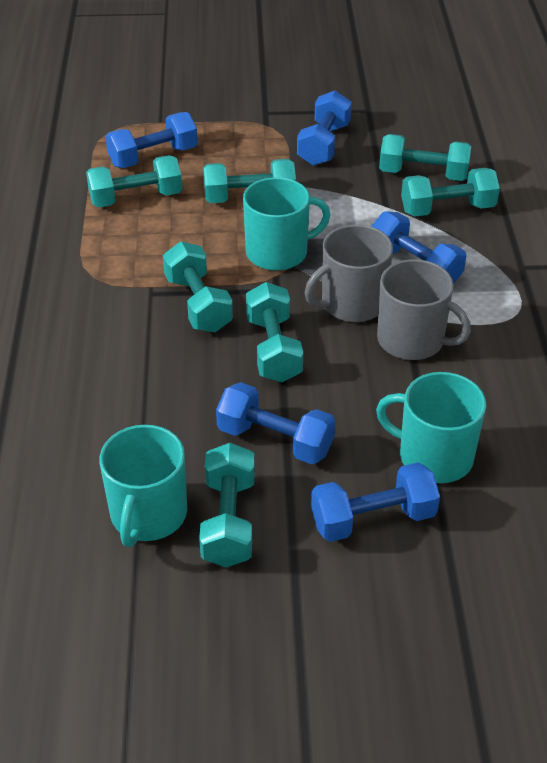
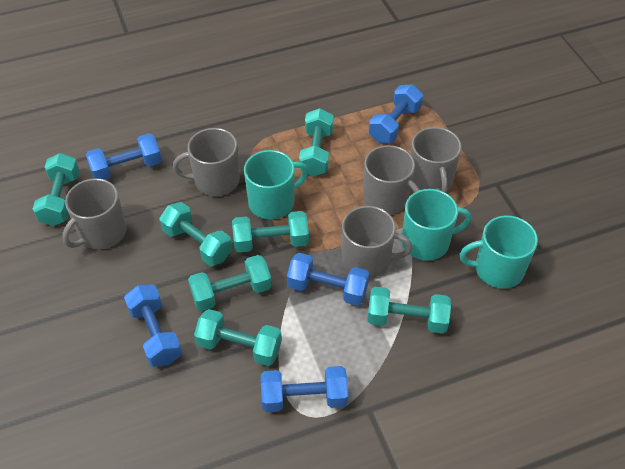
grey mug: 2 -> 5

